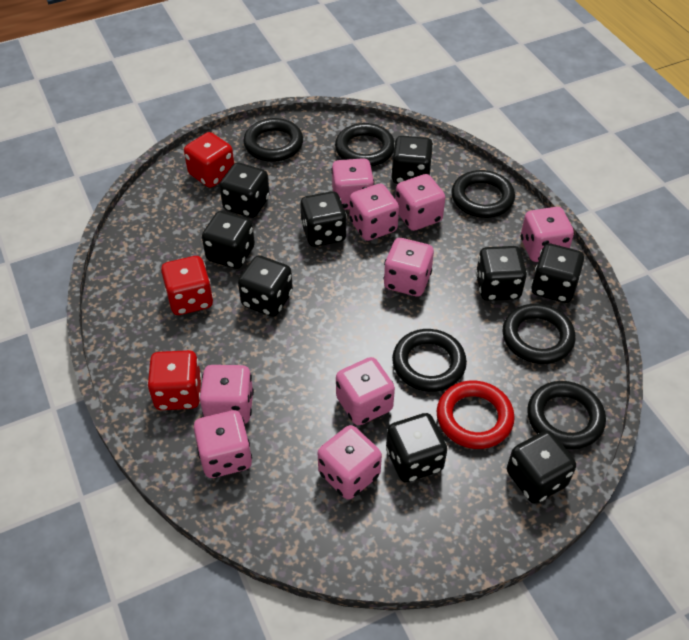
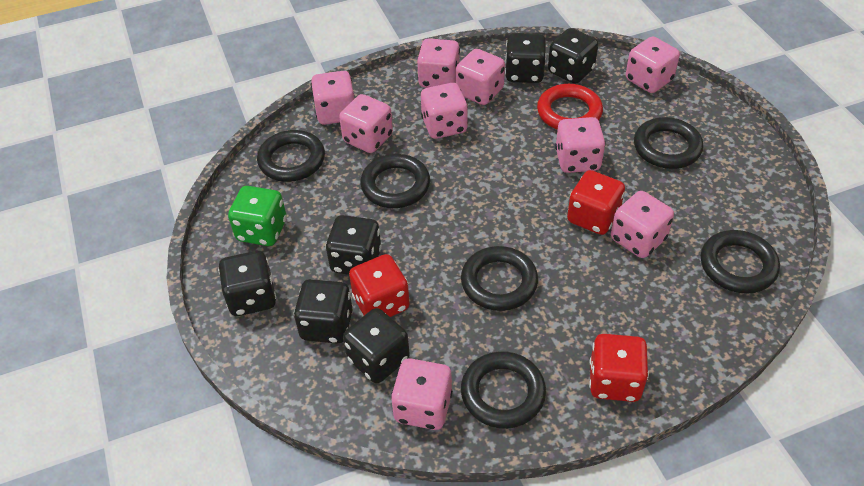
black dice: 9 -> 6
green dice: 0 -> 1

